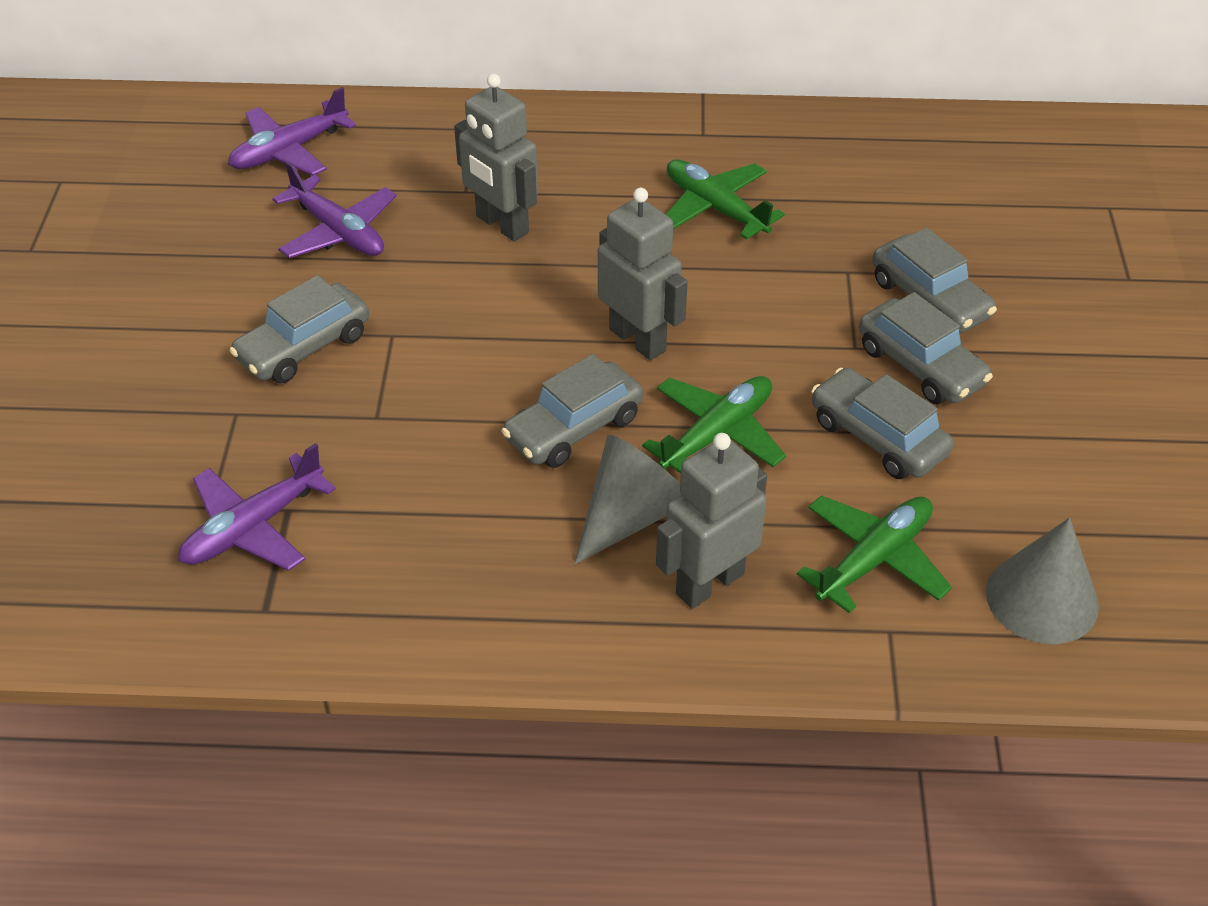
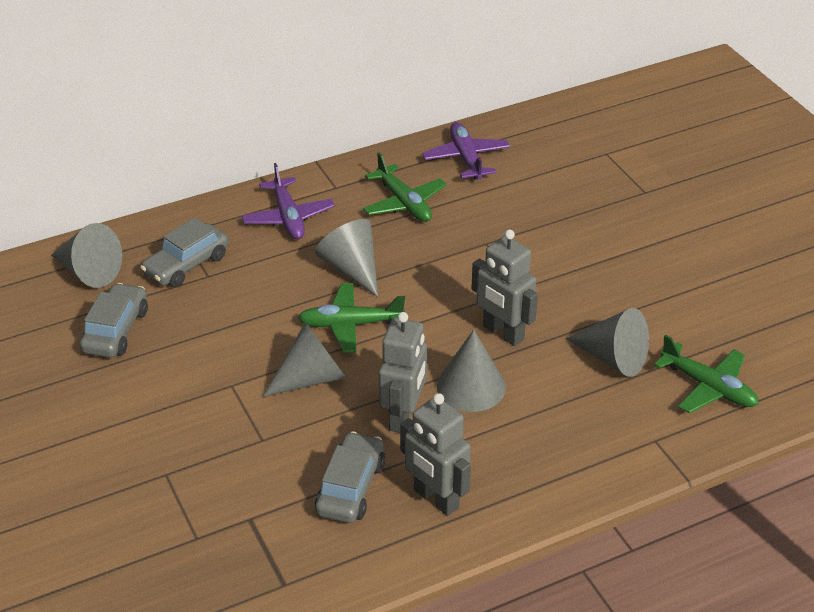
grey car: 5 -> 3
grey cone: 2 -> 5
purple plane: 3 -> 2

